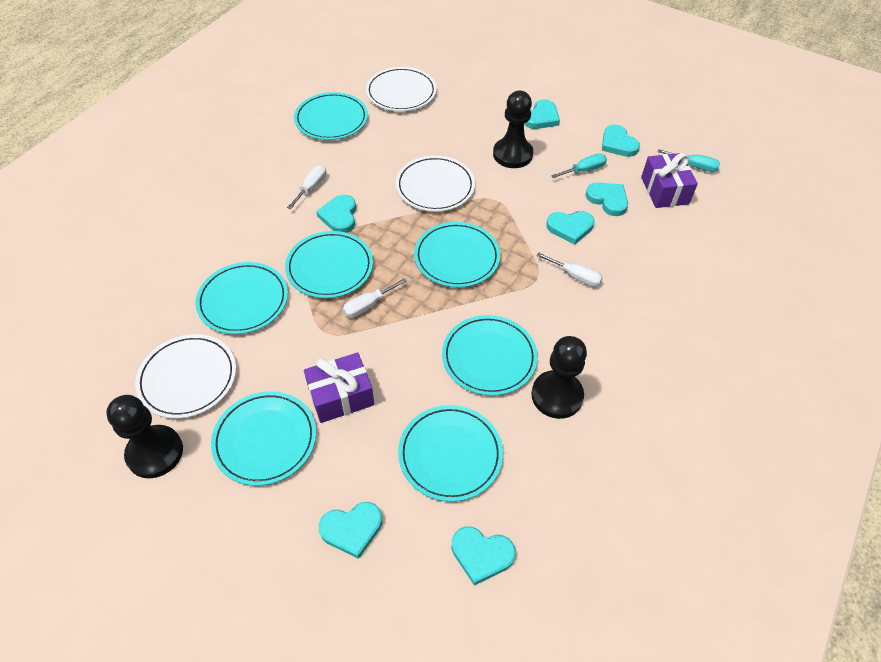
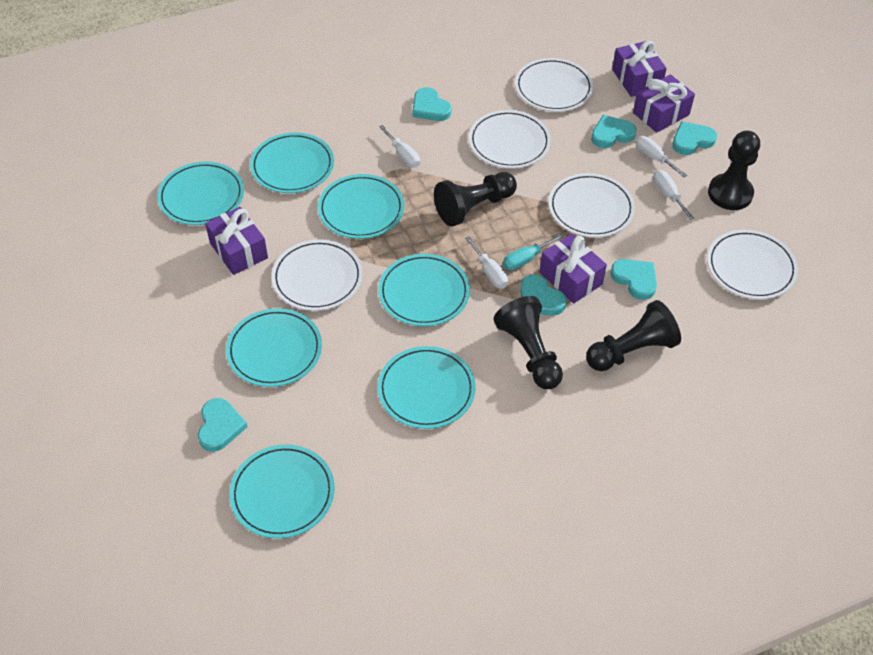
black pawn: 3 -> 4
purple gift: 2 -> 4
turquoise heart: 7 -> 6
turquoise screwdriver: 2 -> 1
white plate: 3 -> 5
white screwdriver: 3 -> 4

